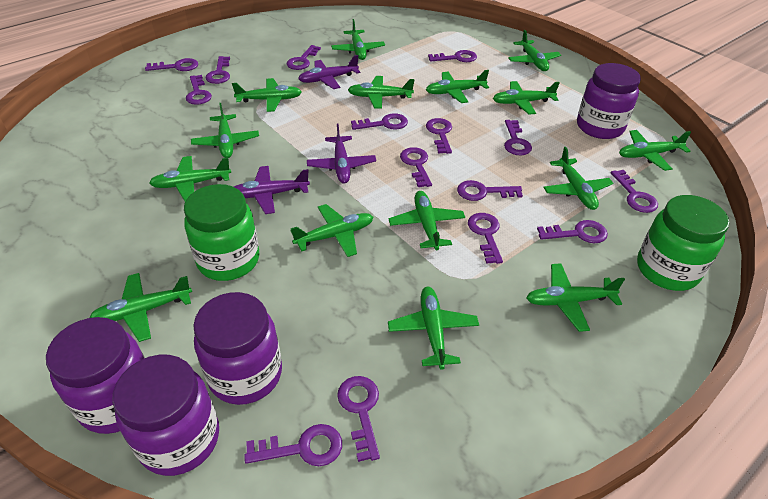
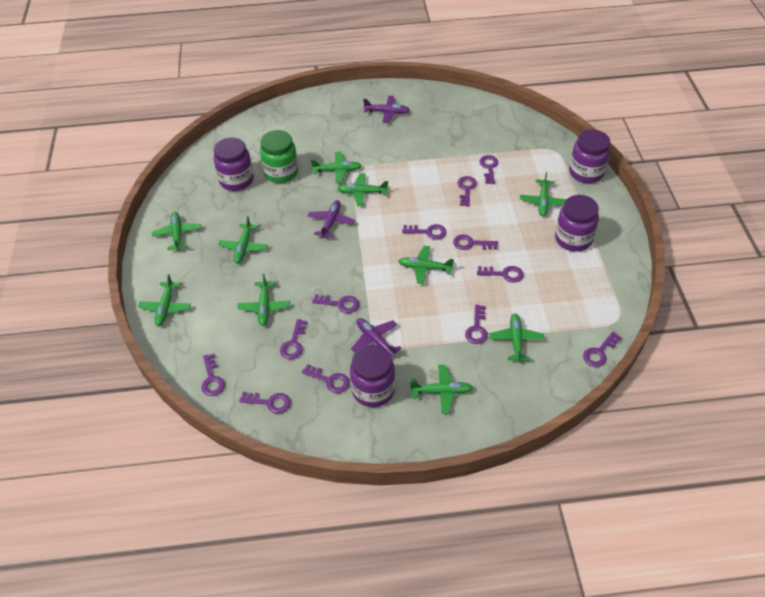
green jar: 2 -> 1
green plane: 15 -> 10
purple key: 15 -> 12

